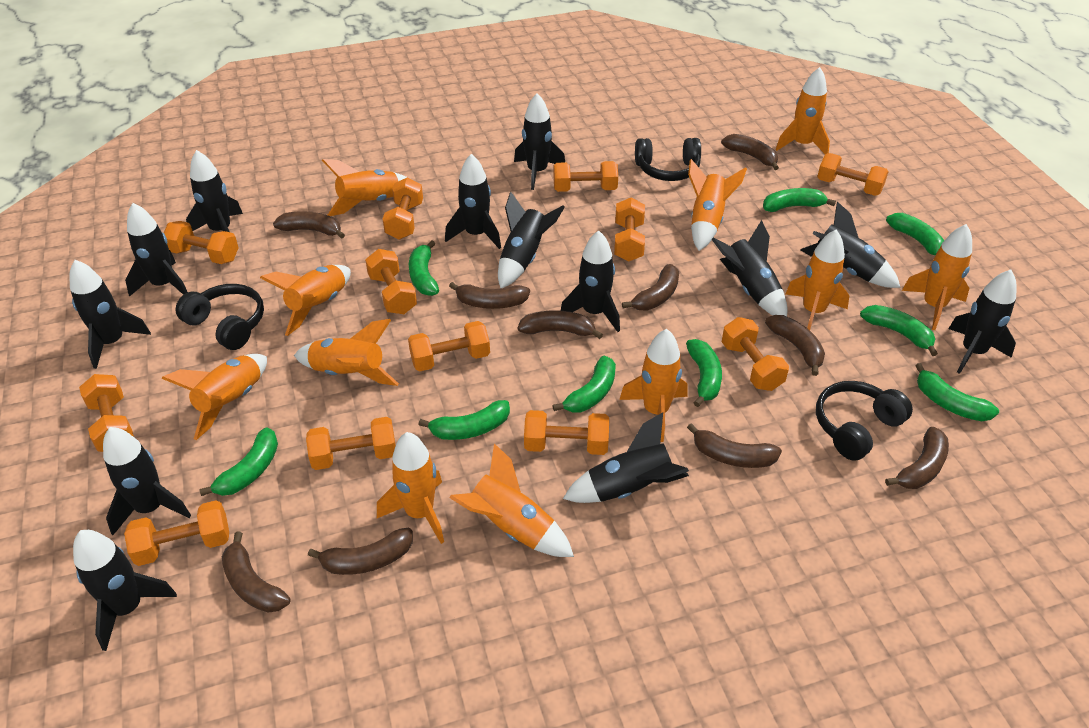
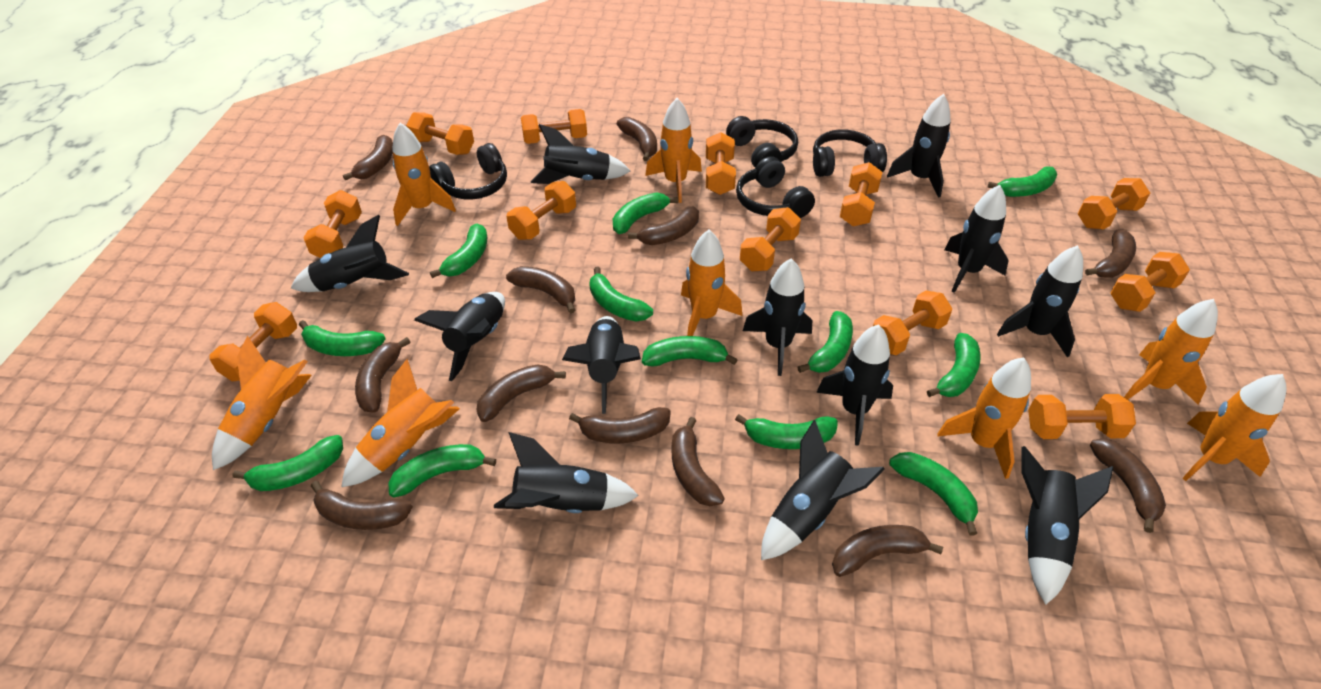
black headphones: 3 -> 4
black rocket: 13 -> 12
brown banana: 10 -> 12
green banana: 9 -> 12
orange rocket: 11 -> 8

